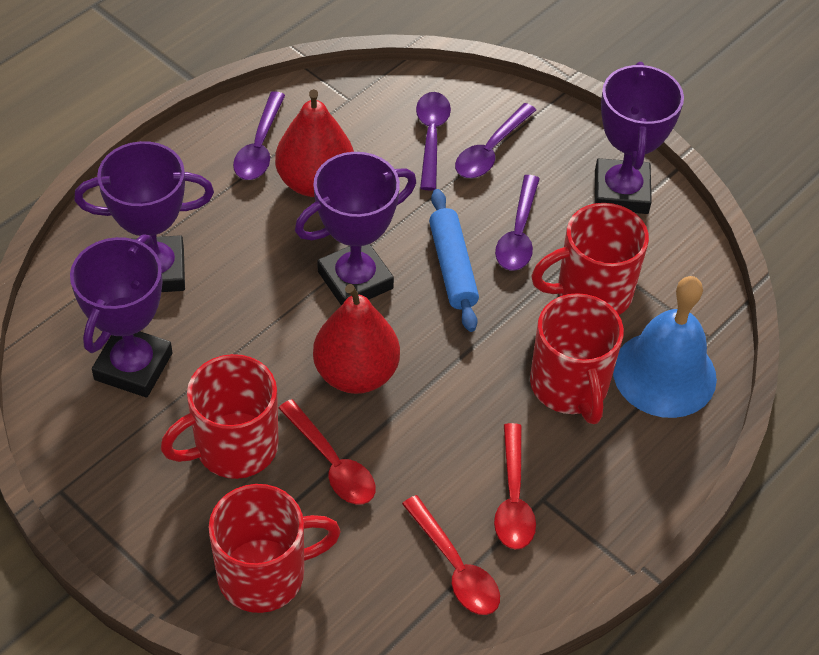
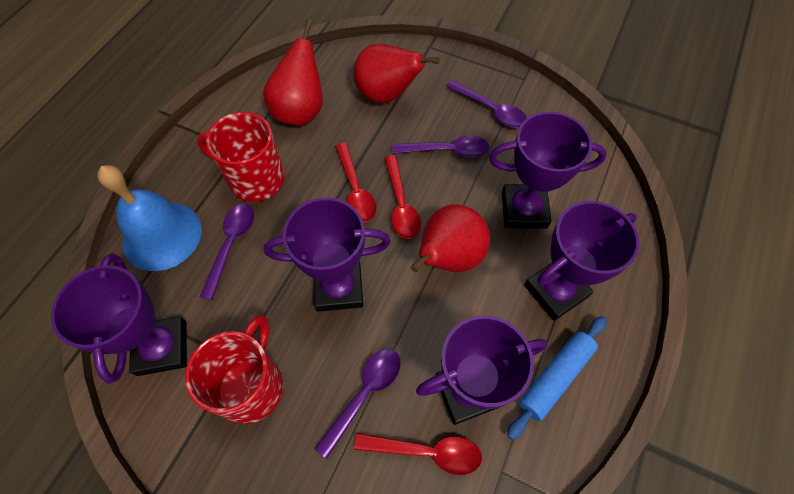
purple trophy: 4 -> 5
red mug: 4 -> 2
red pear: 2 -> 3

